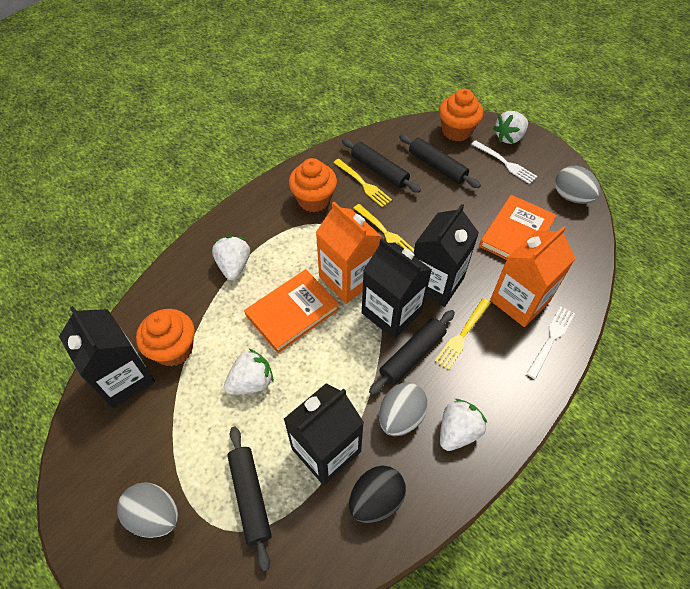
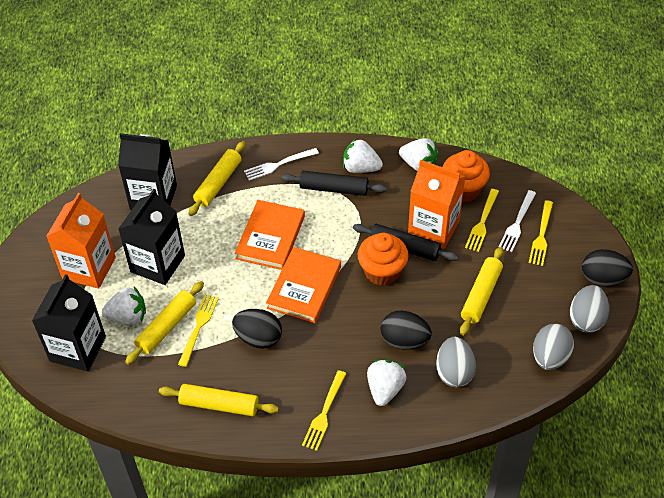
black carton: 4 -> 3
black egg: 1 -> 3
black rolling pin: 4 -> 2
orange cupcake: 3 -> 2
yellow fork: 3 -> 4
yellow rolling pin: 0 -> 4

